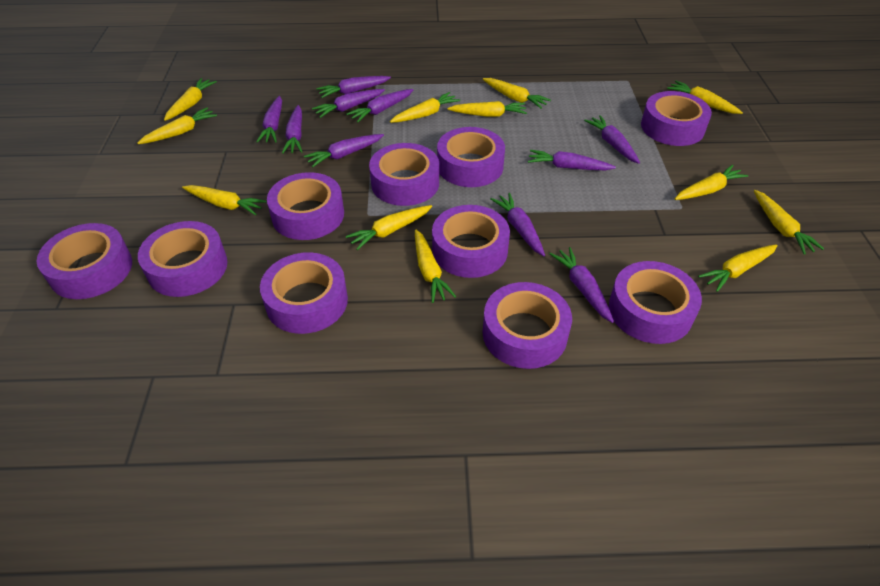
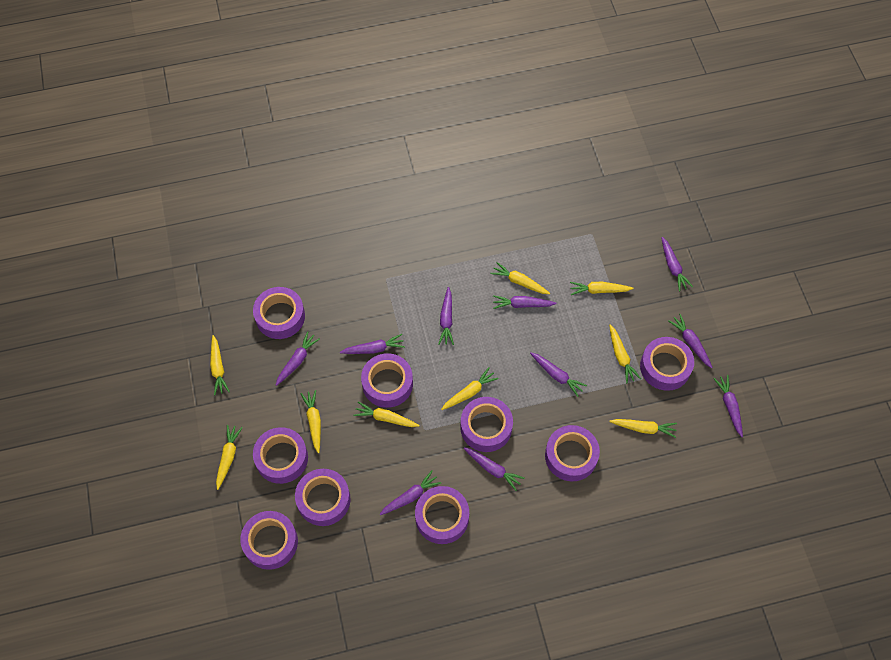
purple tape: 10 -> 9
yellow carrot: 12 -> 9

